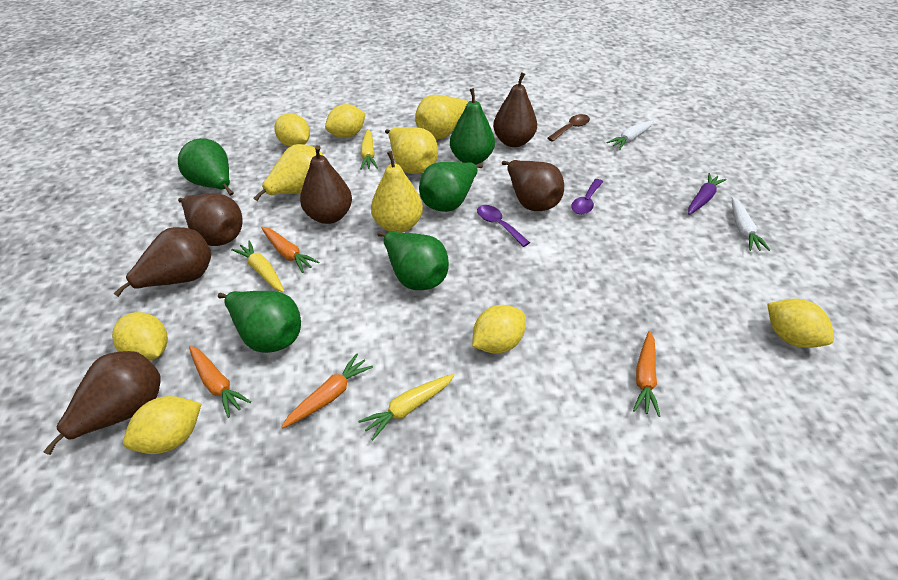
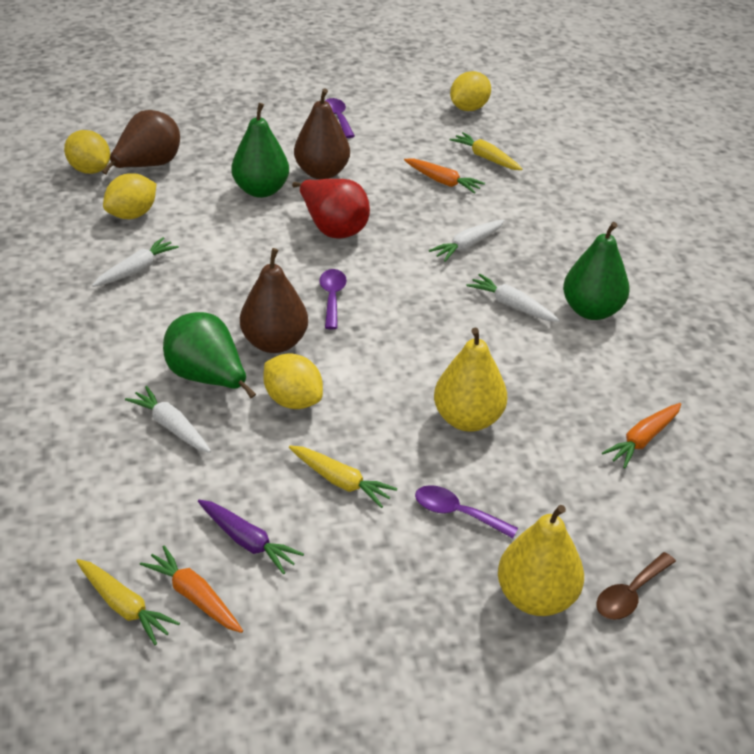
brown pear: 6 -> 3
green pear: 5 -> 3
orange carrot: 4 -> 3
purple spoon: 2 -> 3
red pear: 0 -> 1
white carrot: 2 -> 4
yellow lemon: 6 -> 4
yellow pear: 4 -> 2

